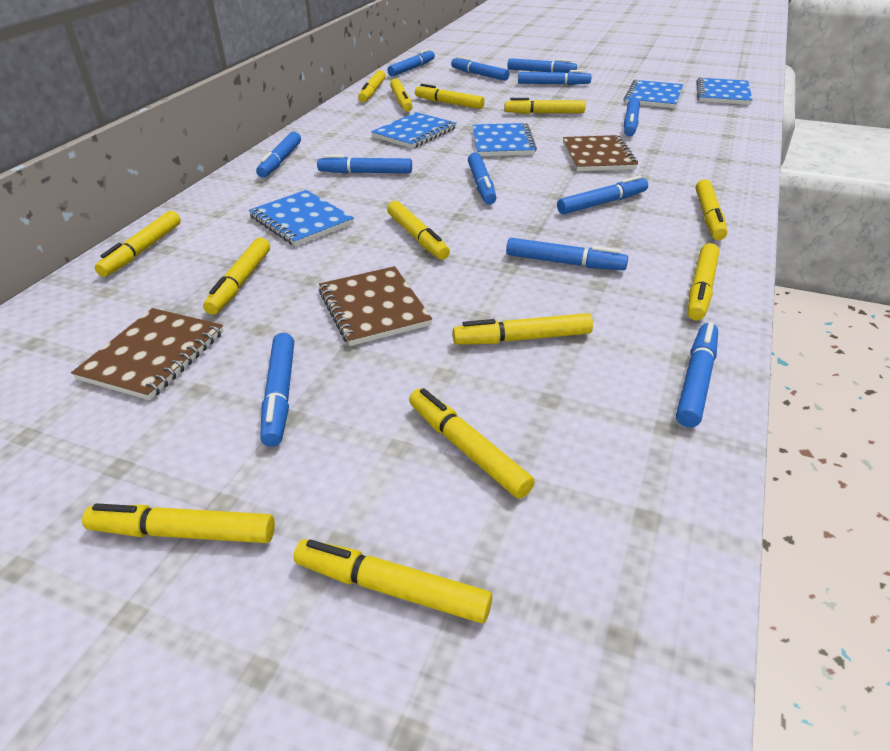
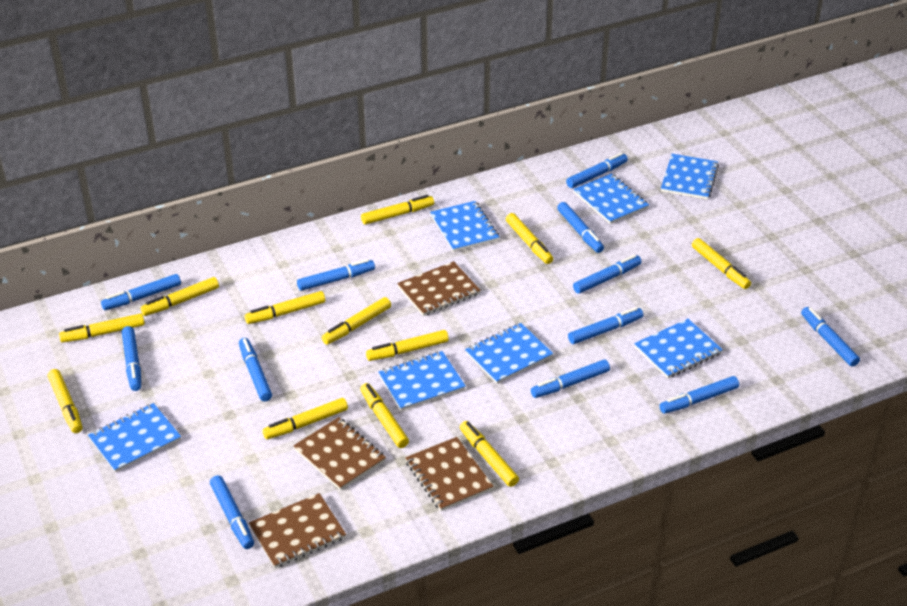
blue notebook: 5 -> 7
brown notebook: 3 -> 4
yellow marker: 13 -> 12

